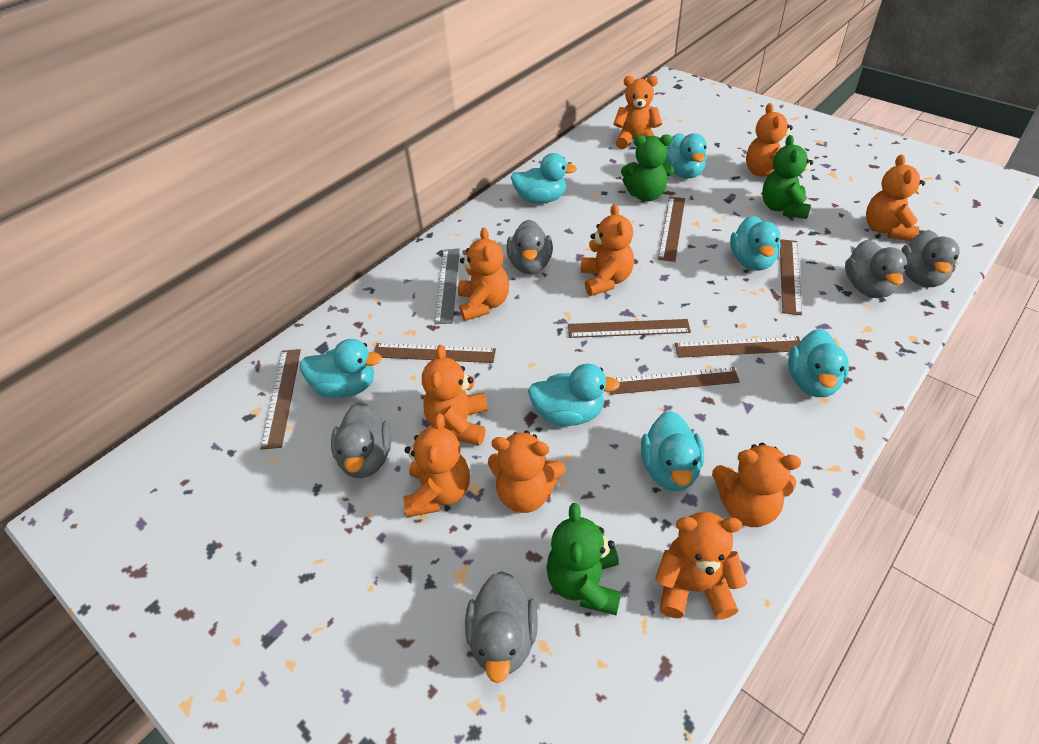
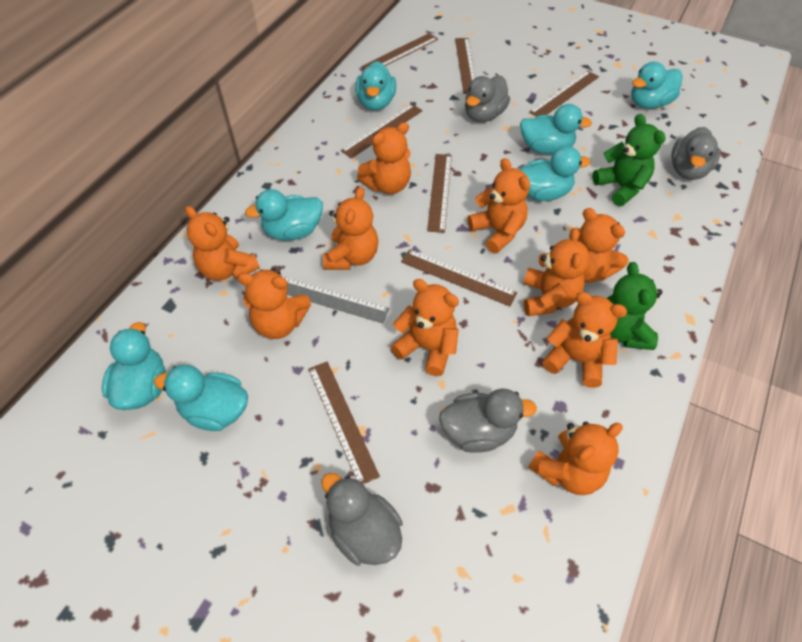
green teddy bear: 3 -> 2
grey duck: 5 -> 4

